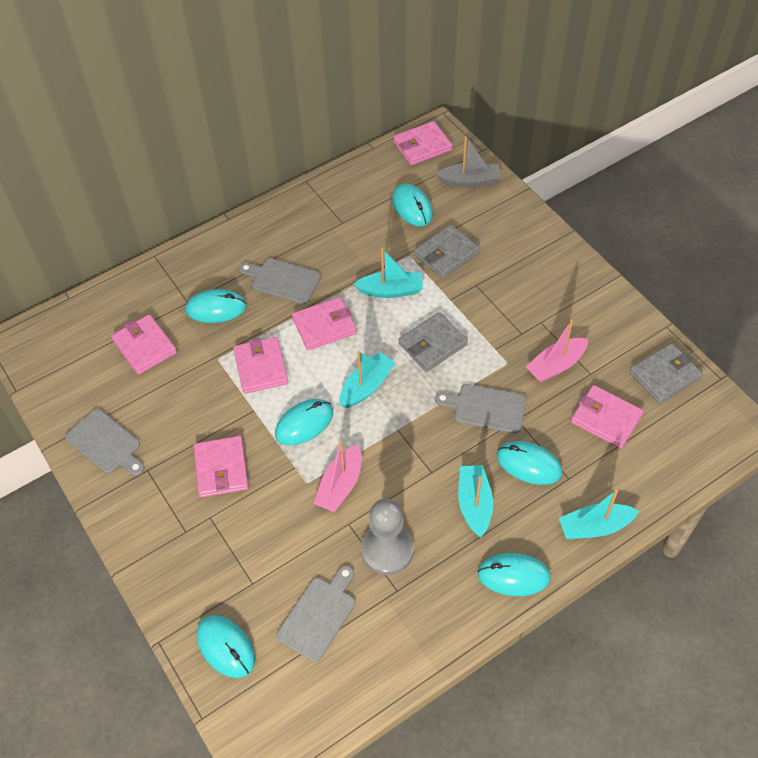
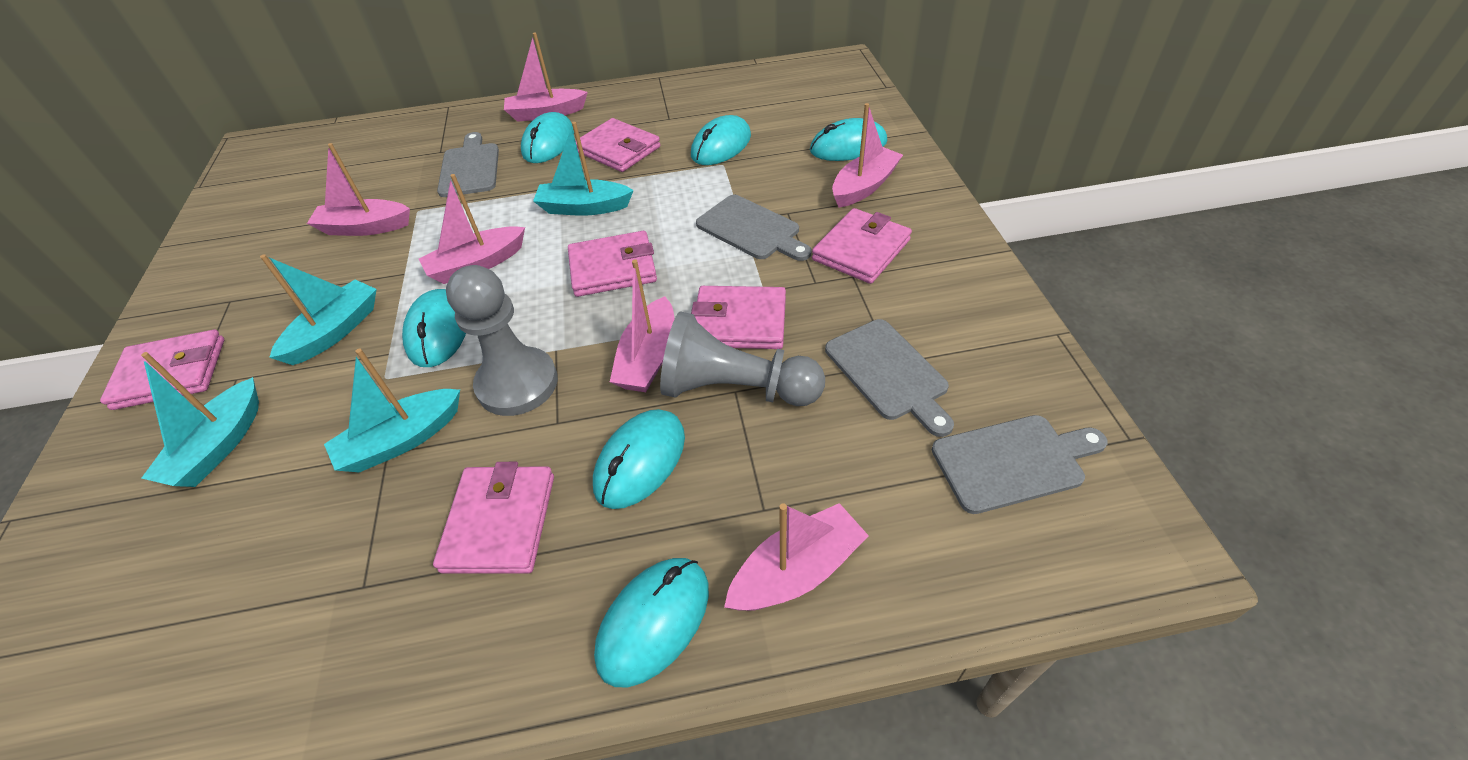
grey boat: 1 -> 0
grey pawn: 1 -> 2
grey wallet: 3 -> 0
pink boat: 2 -> 6

